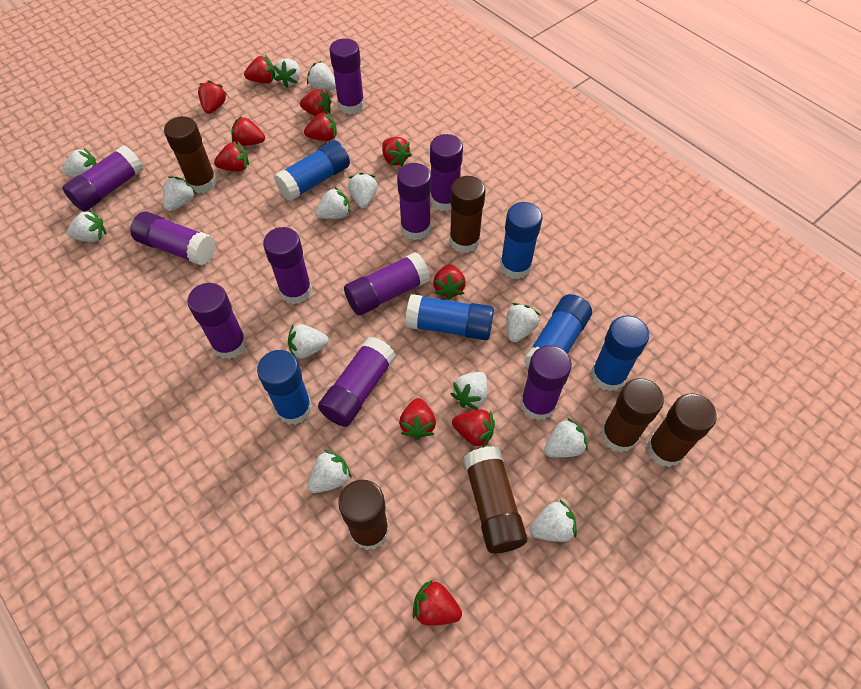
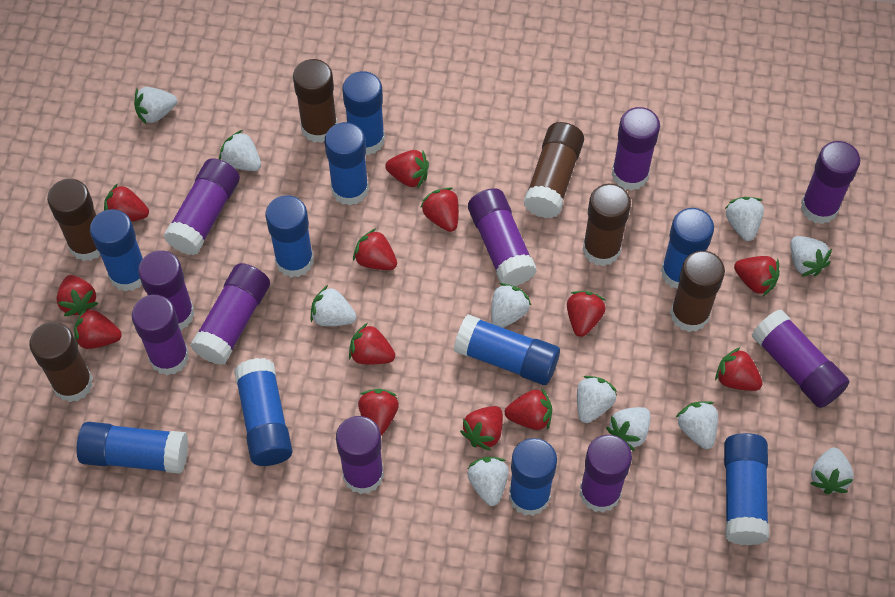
blue glue stick: 6 -> 10
red strawberry: 11 -> 13
white strawberry: 13 -> 11

